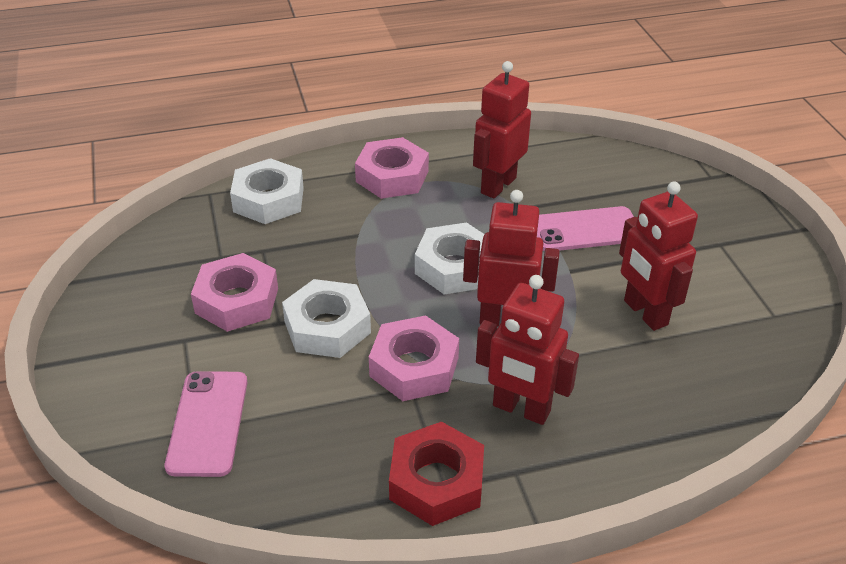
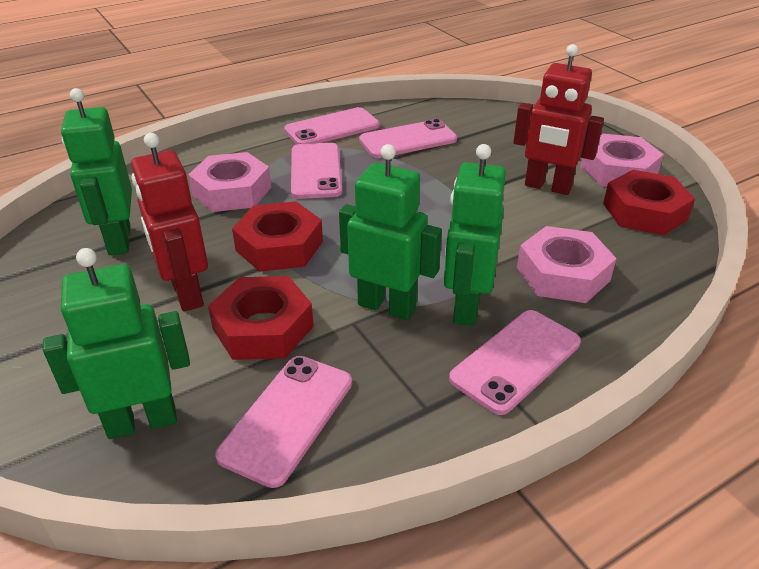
green robot: 0 -> 4
pink phone: 2 -> 5
red nut: 1 -> 3
red robot: 4 -> 2
white nut: 3 -> 0

